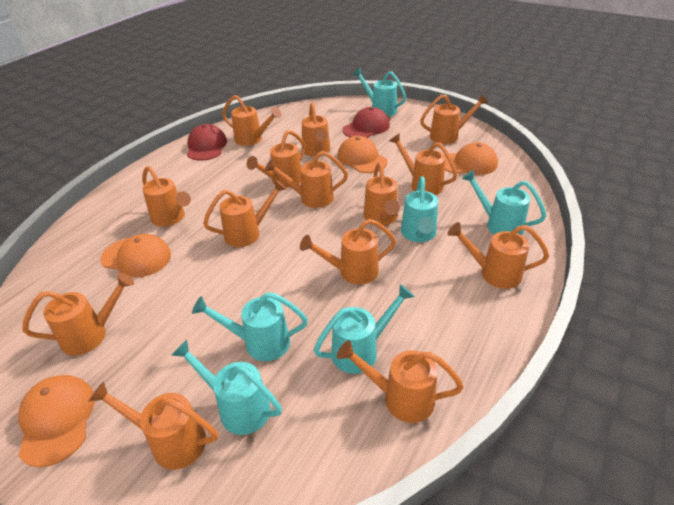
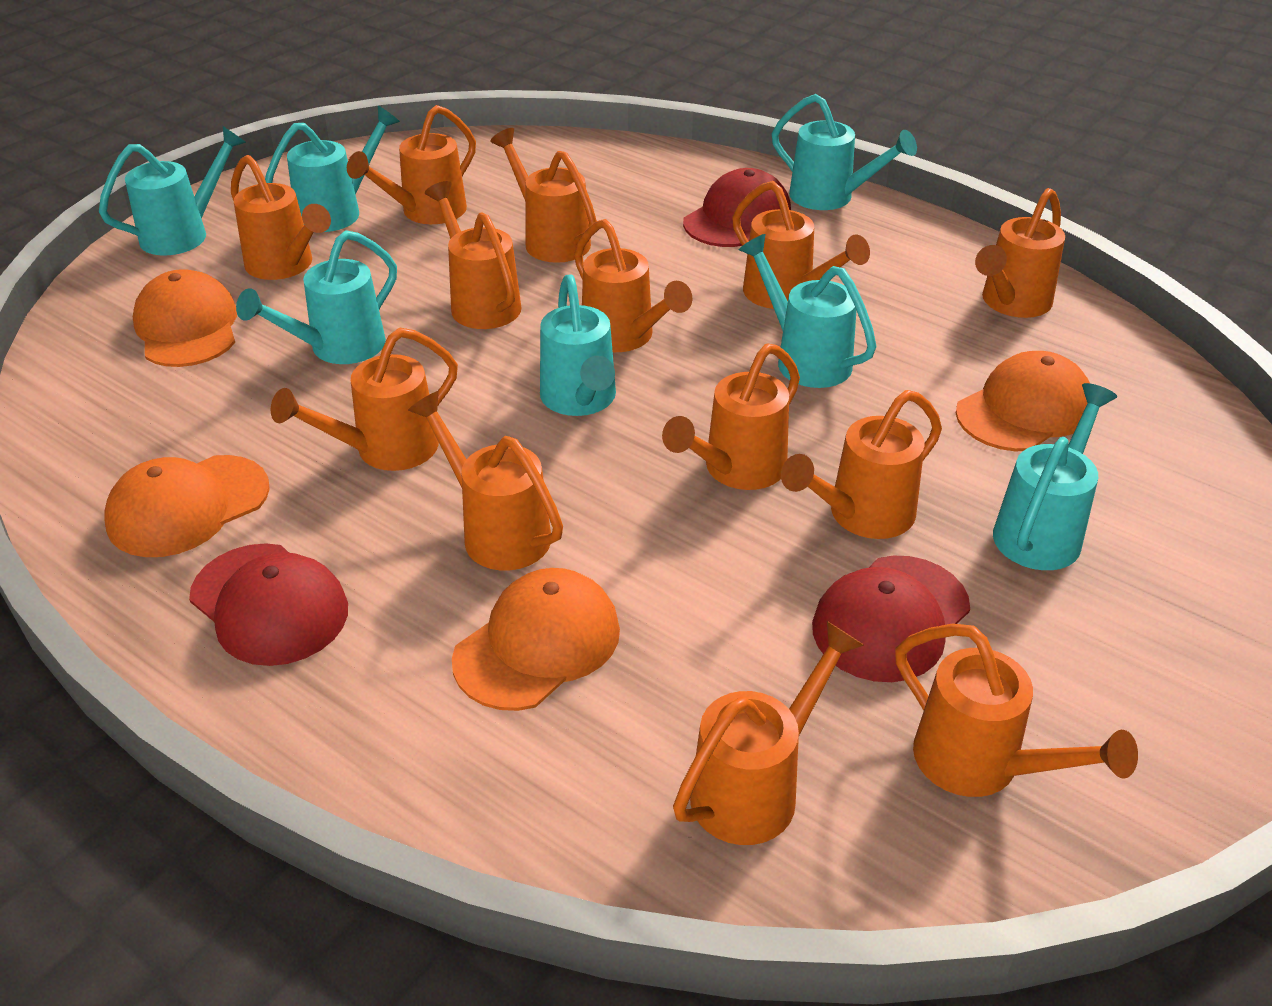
orange watering can: 14 -> 13
red cap: 2 -> 3
turquoise watering can: 6 -> 7

